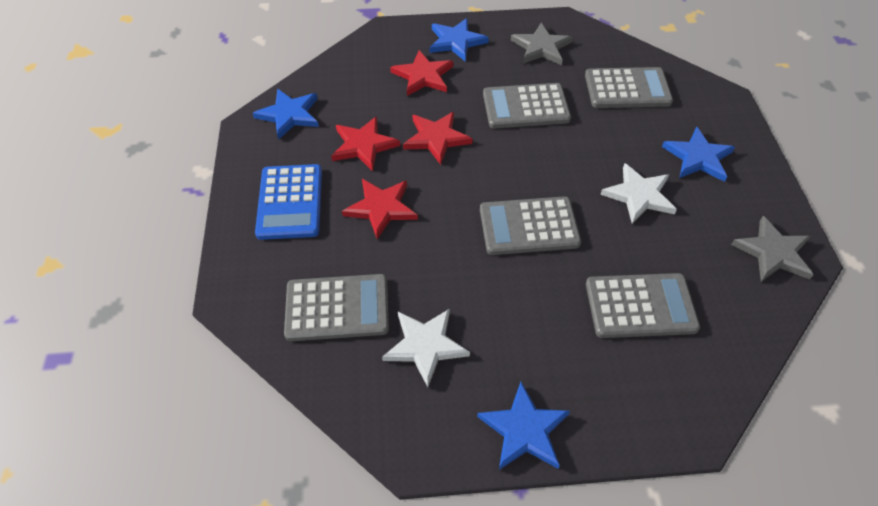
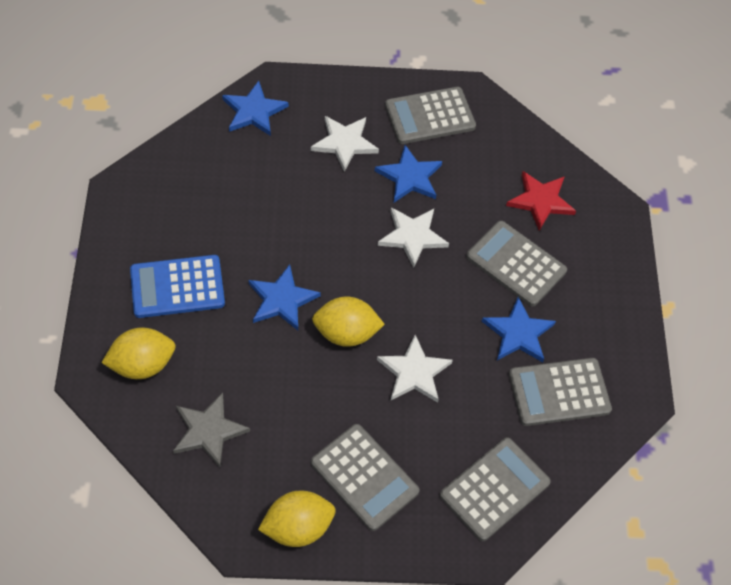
grey star: 2 -> 1
red star: 4 -> 1
white star: 2 -> 3
yellow lemon: 0 -> 3

